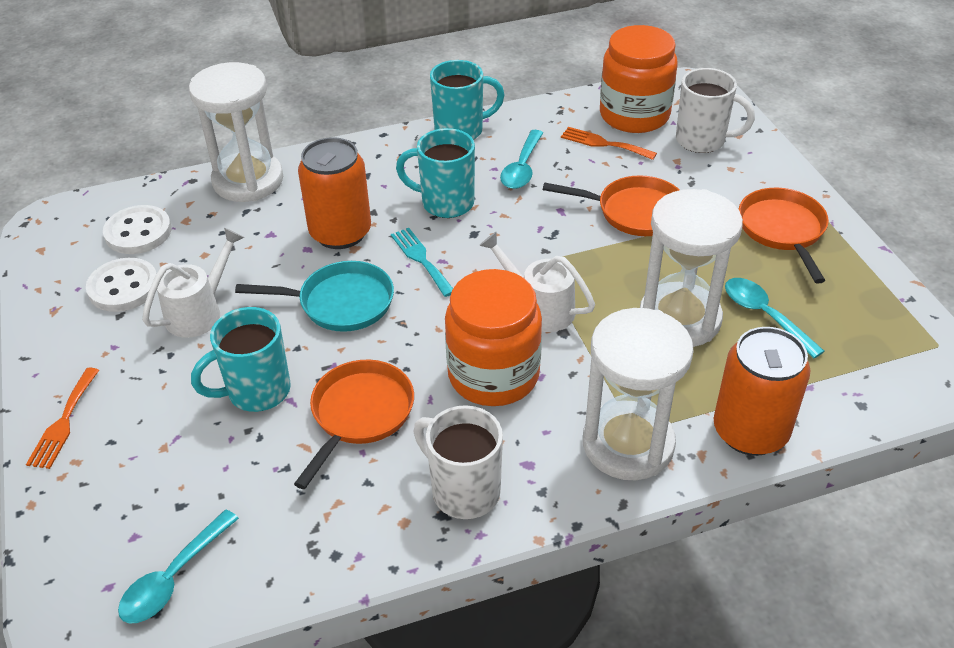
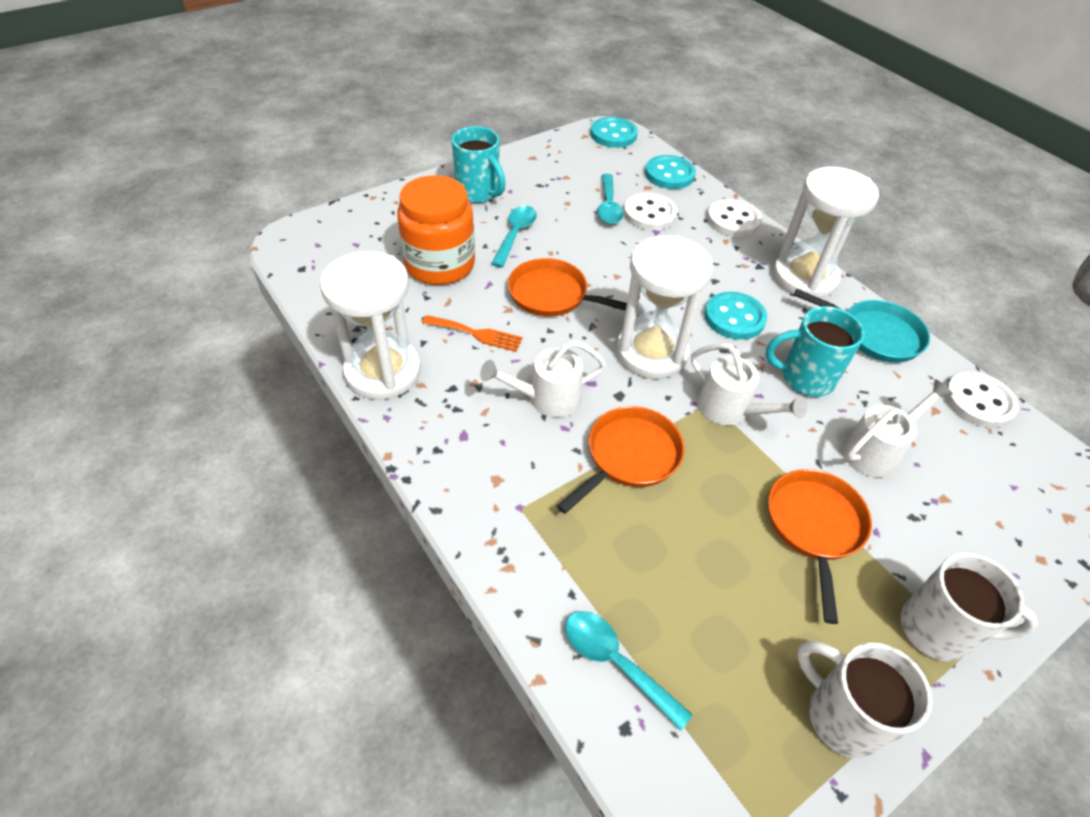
orange can: 2 -> 0
orange fork: 2 -> 1
orange jar: 2 -> 1
turquoise button: 0 -> 3
turquoise fork: 1 -> 0
turquoise mug: 3 -> 2
white button: 2 -> 3
white watering can: 2 -> 3

